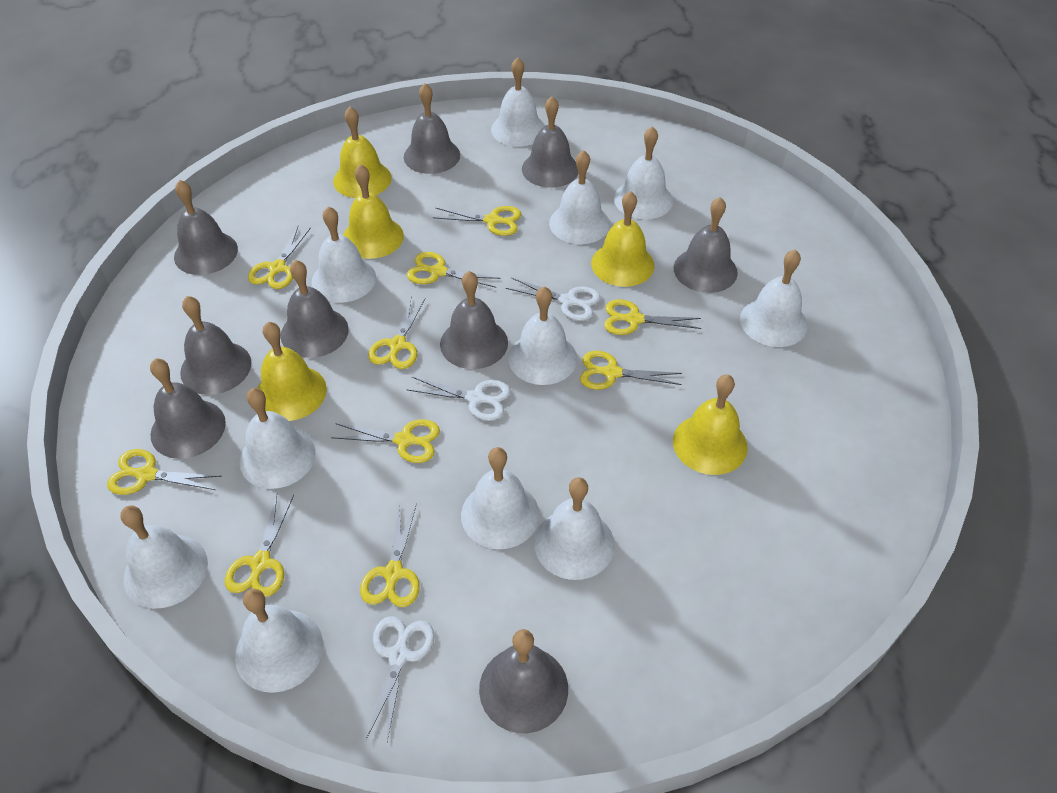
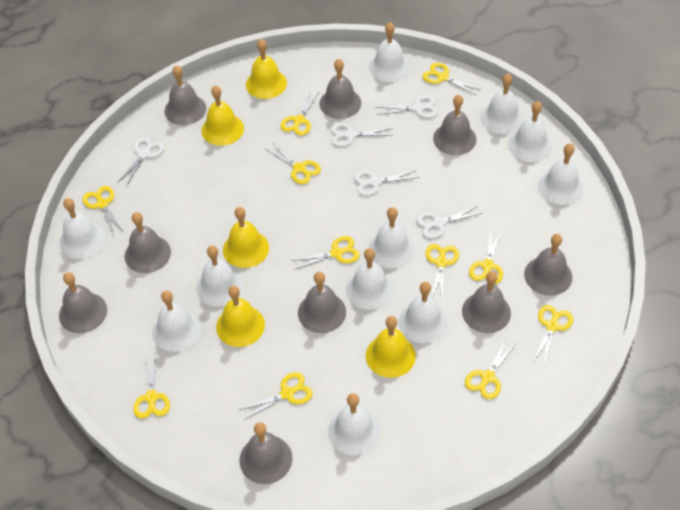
white scissors: 3 -> 5
yellow scissors: 10 -> 11

